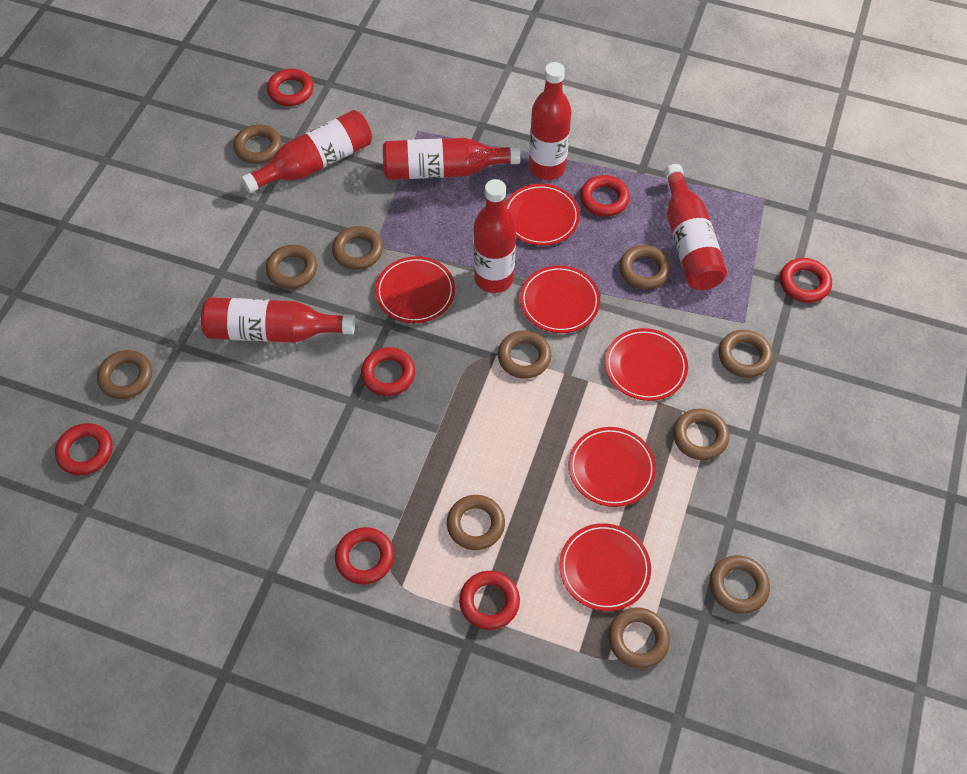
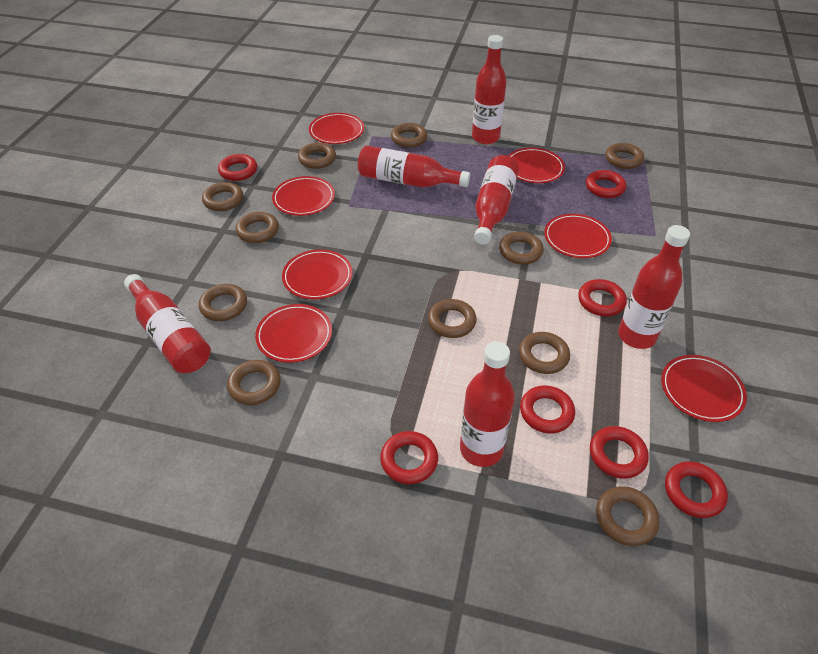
red plate: 6 -> 7

